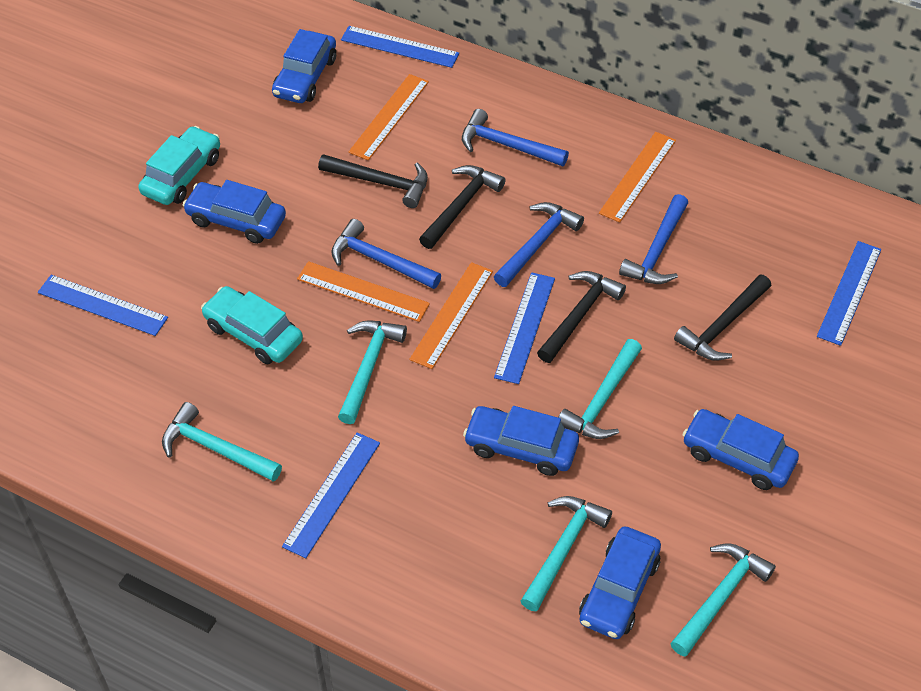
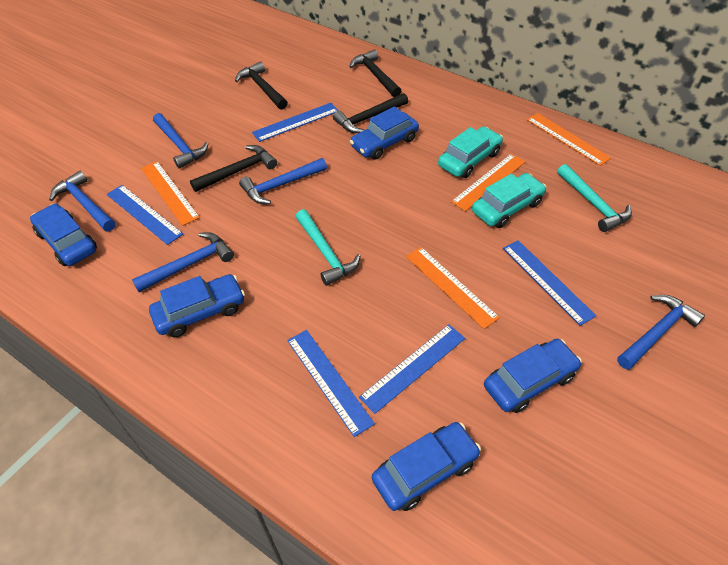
blue hammer: 4 -> 5
turquoise hammer: 5 -> 2

